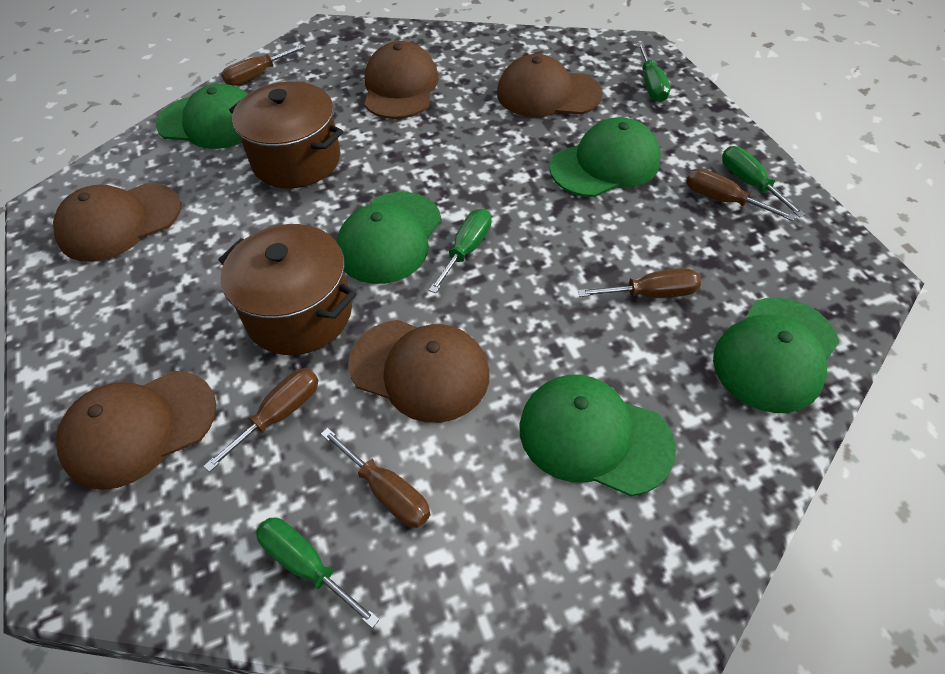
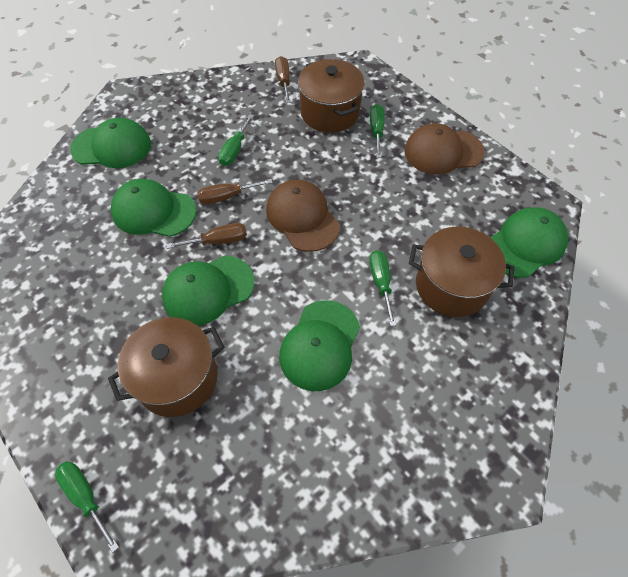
brown cap: 5 -> 2
brown pot: 2 -> 3
brown screwdriver: 5 -> 3

